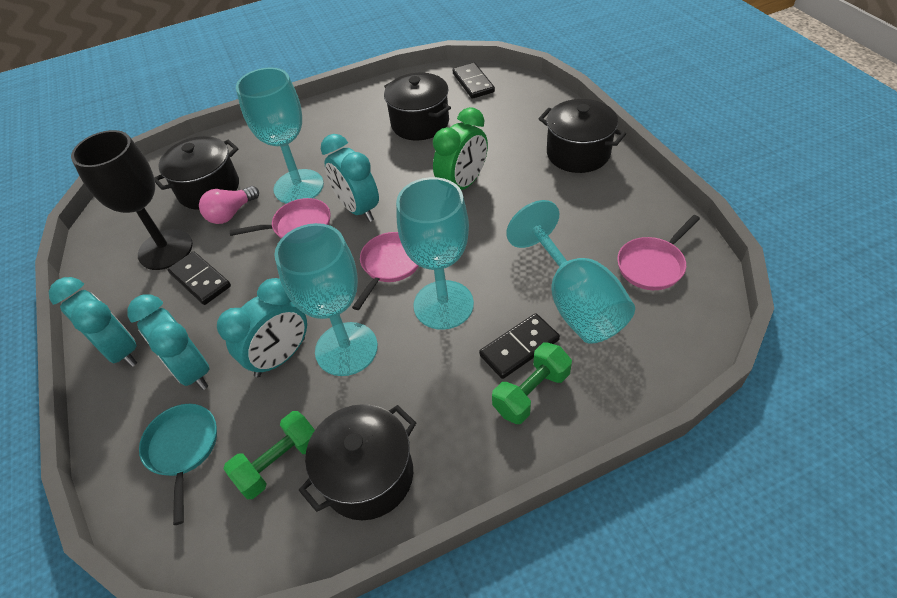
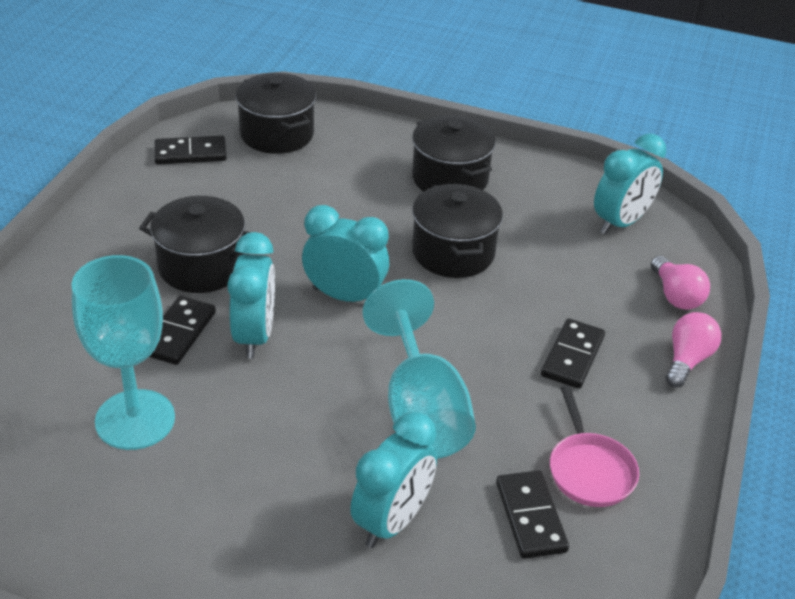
black domino: 3 -> 4
black goblet: 1 -> 0
green clock: 1 -> 0
green dumbbell: 2 -> 0
pink light bulb: 1 -> 2
pink pan: 3 -> 1
turquoise goblet: 4 -> 2
turquoise pan: 1 -> 0

